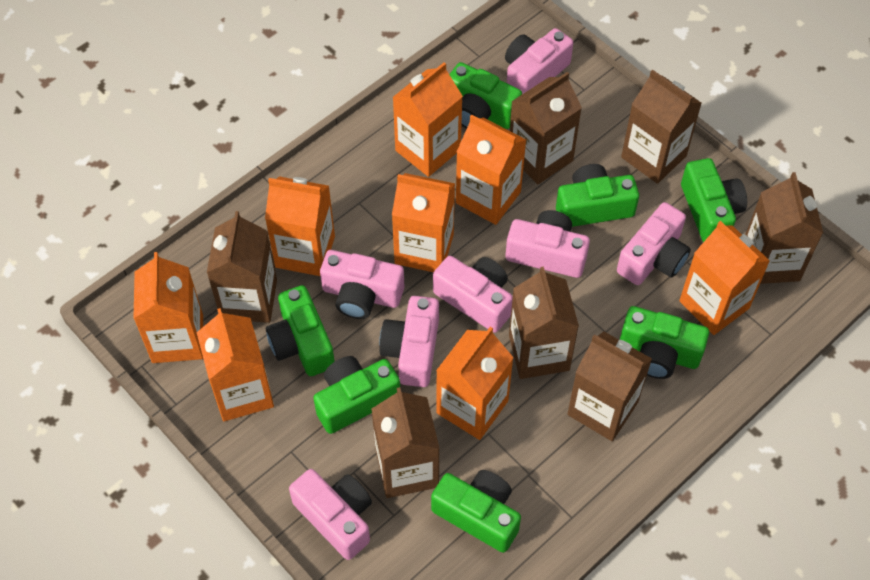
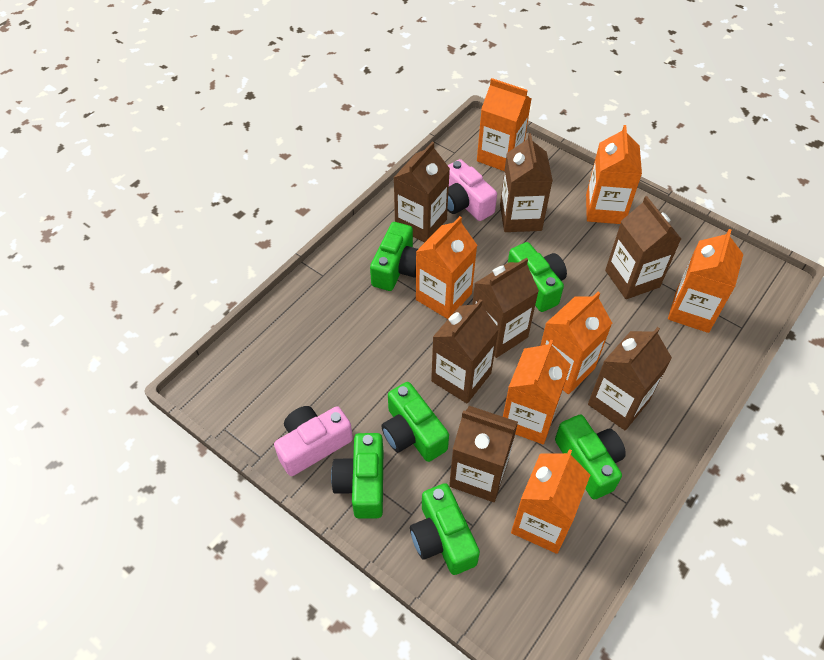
green camera: 7 -> 6
orange carton: 8 -> 7
pink camera: 7 -> 2

